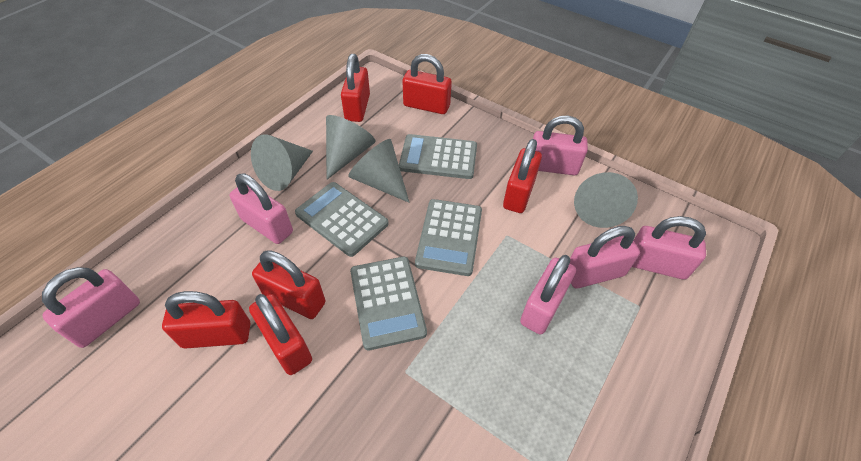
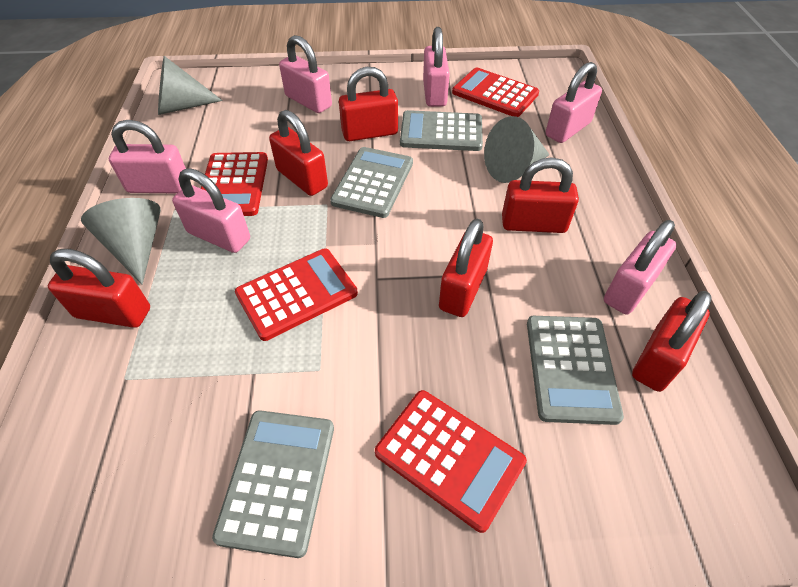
grey cone: 4 -> 3
red calculator: 0 -> 4

